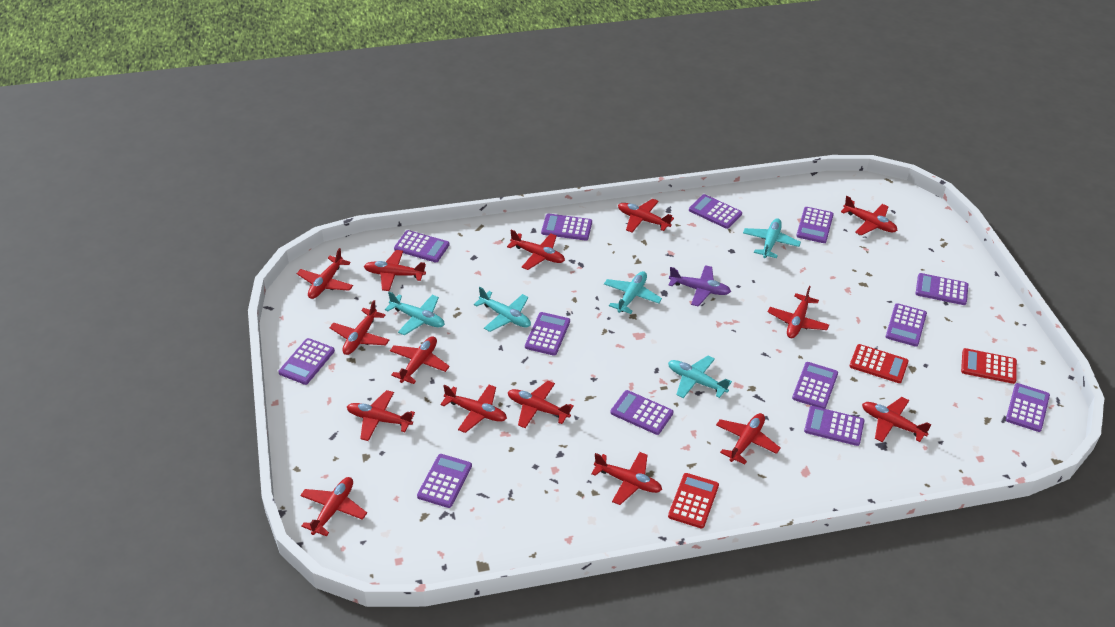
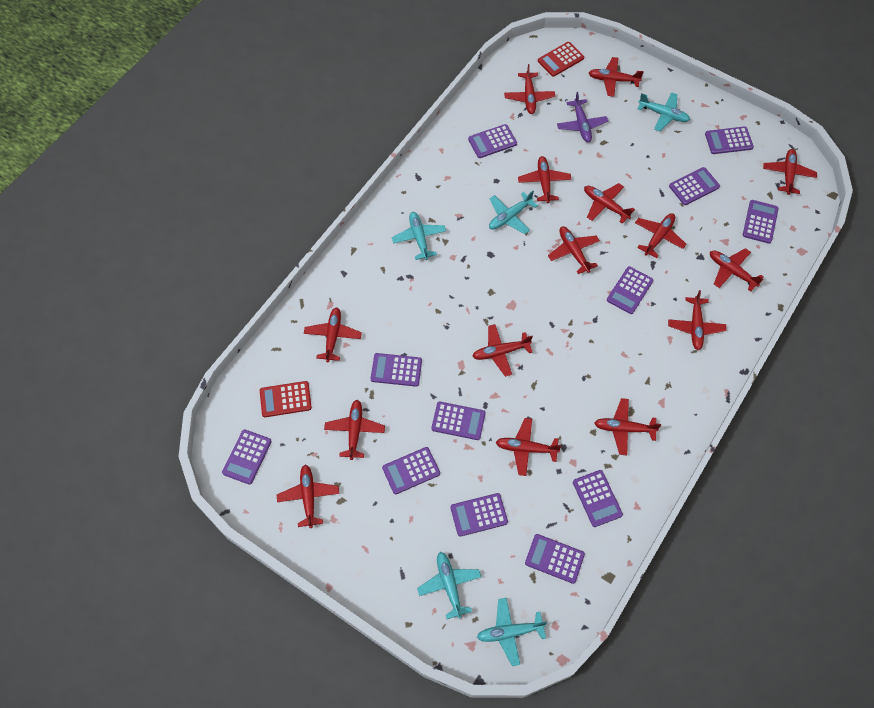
purple calculator: 13 -> 12
red calculator: 3 -> 2

